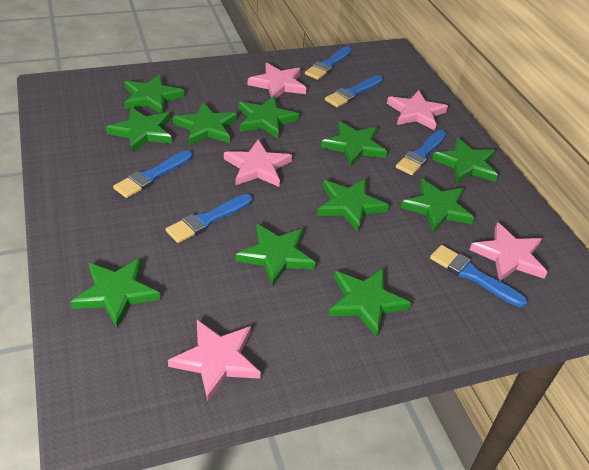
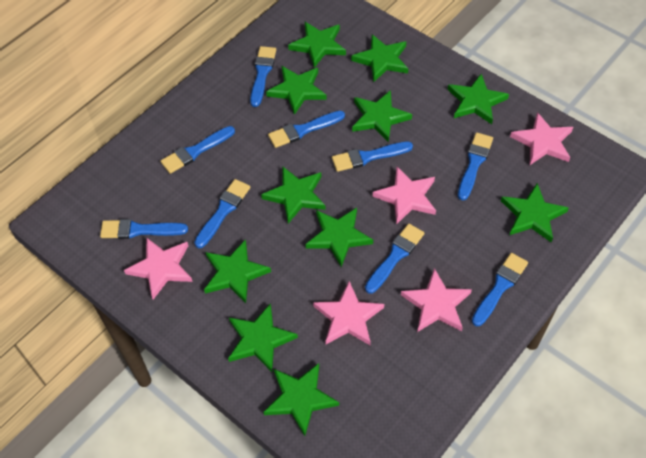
blue brush: 6 -> 9

